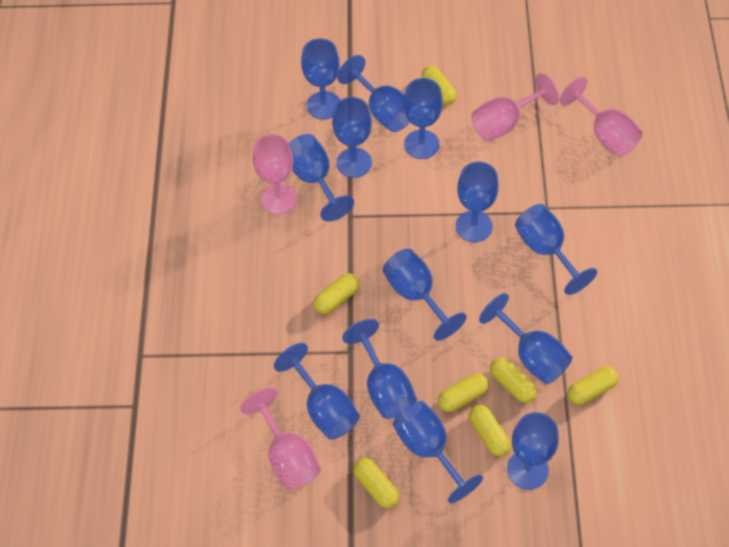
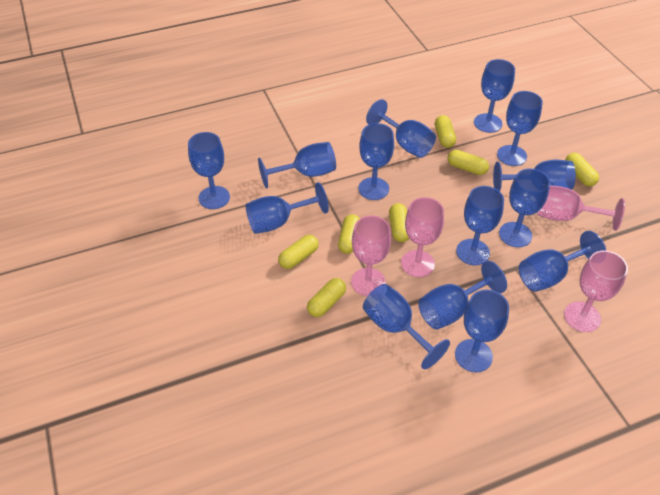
blue goblet: 13 -> 14

